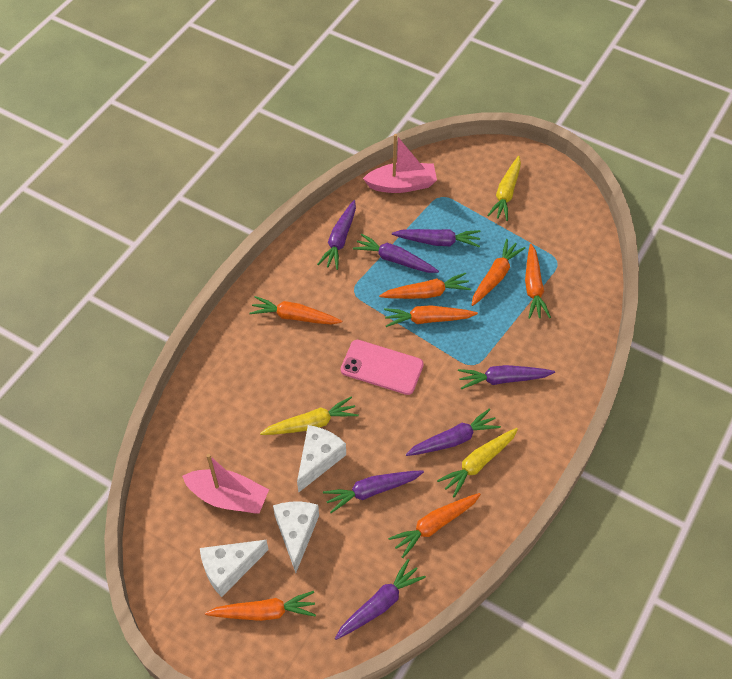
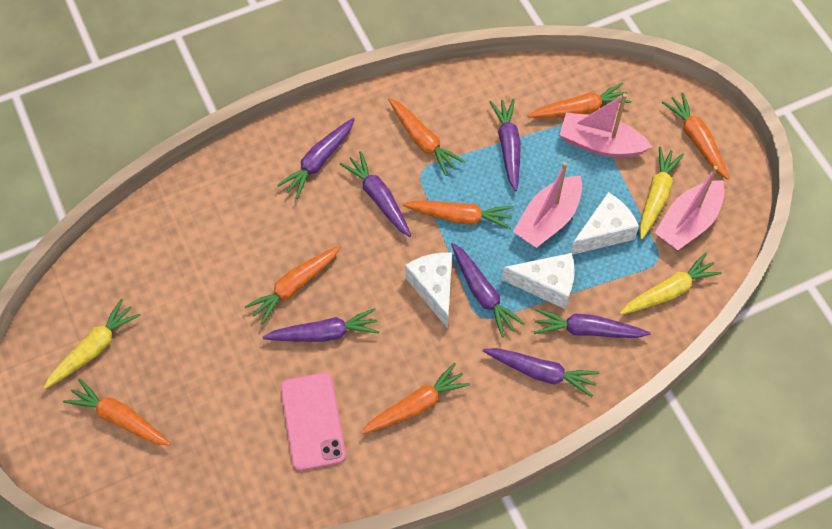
pink boat: 2 -> 3

